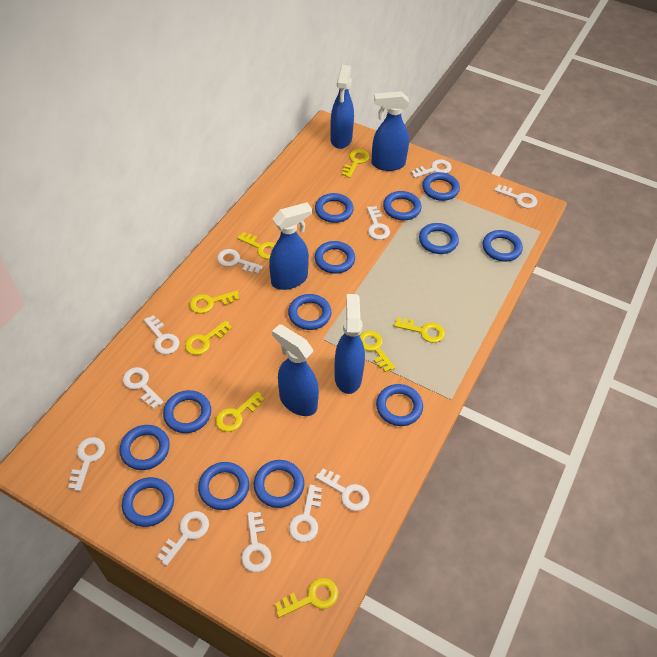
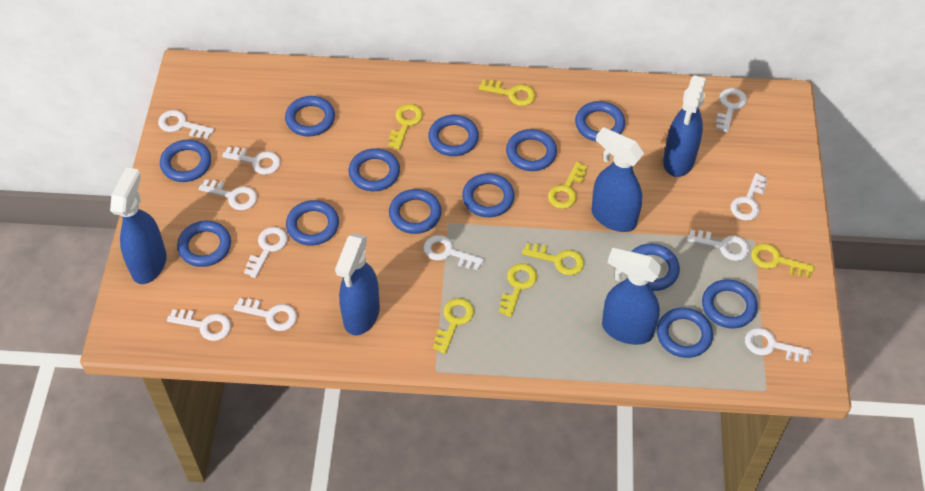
yellow key: 8 -> 7

